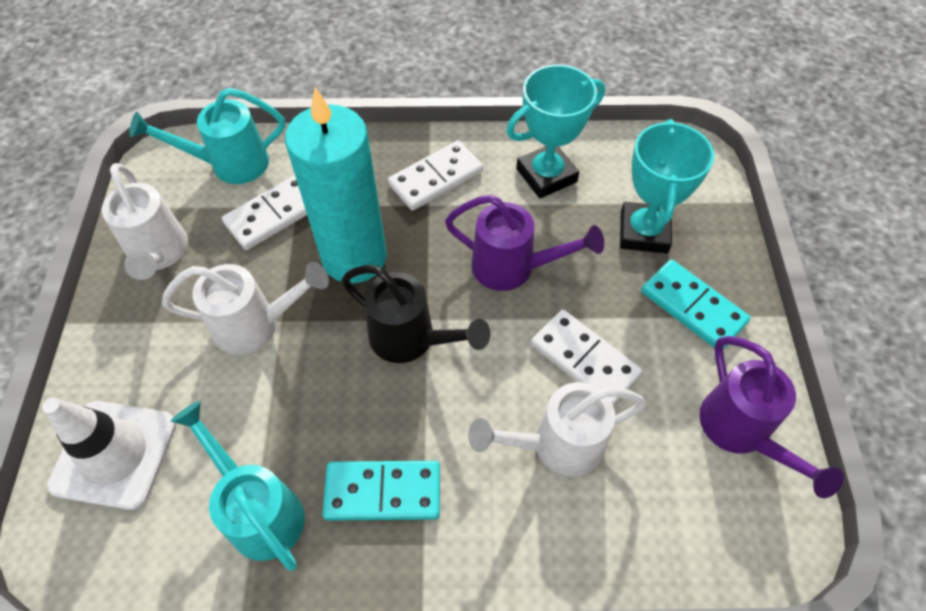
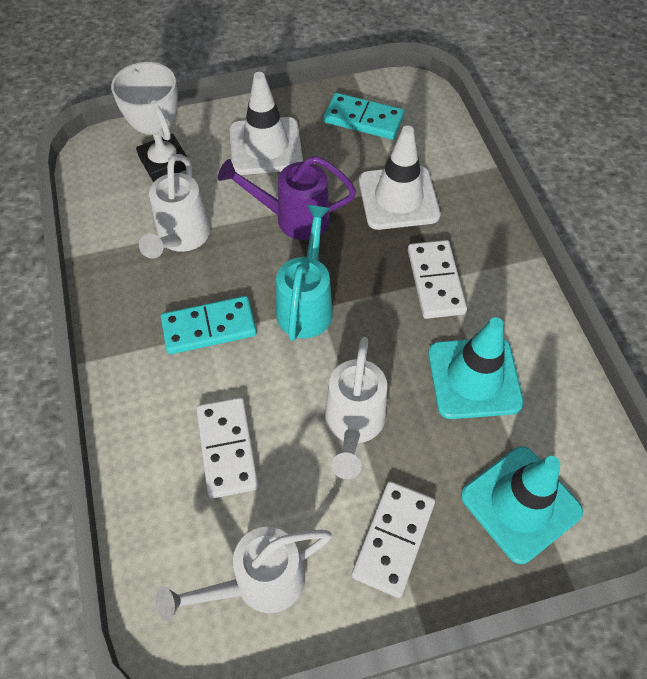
black watering can: 1 -> 0
purple watering can: 2 -> 1
turquoise candle: 1 -> 0
turquoise traffic cone: 0 -> 2
turquoise trophy: 2 -> 0
turquoise watering can: 2 -> 1
white traffic cone: 1 -> 2
white trophy: 0 -> 1

